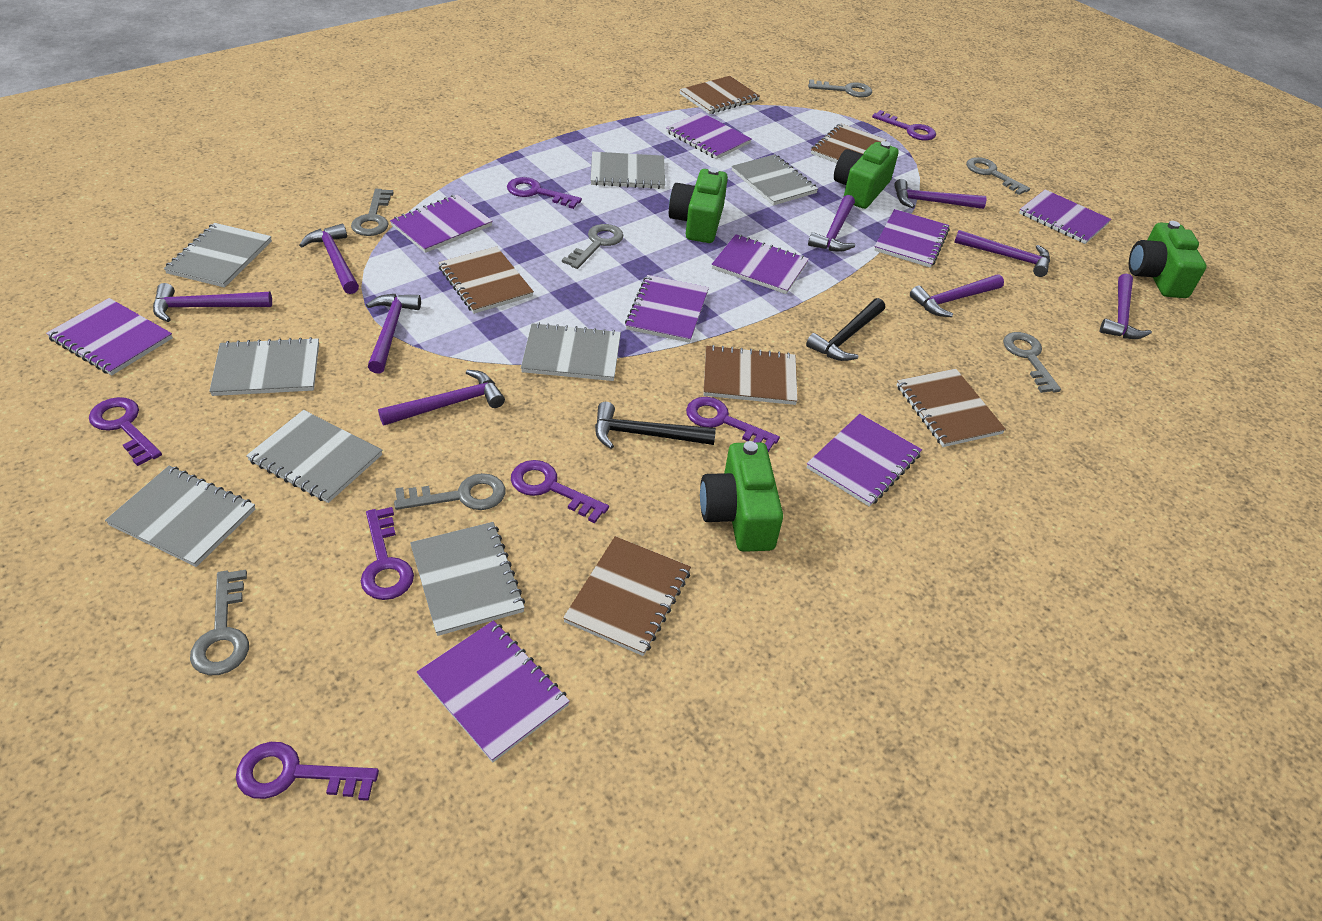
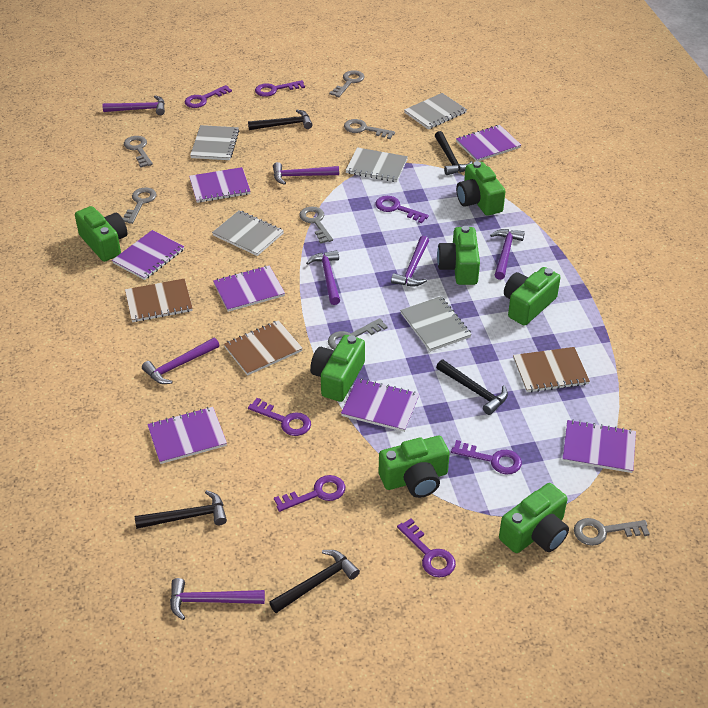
black hammer: 2 -> 5
brown notebook: 6 -> 3
green camera: 4 -> 7
grey notebook: 8 -> 5
purple hammer: 9 -> 7
purple notebook: 9 -> 7

